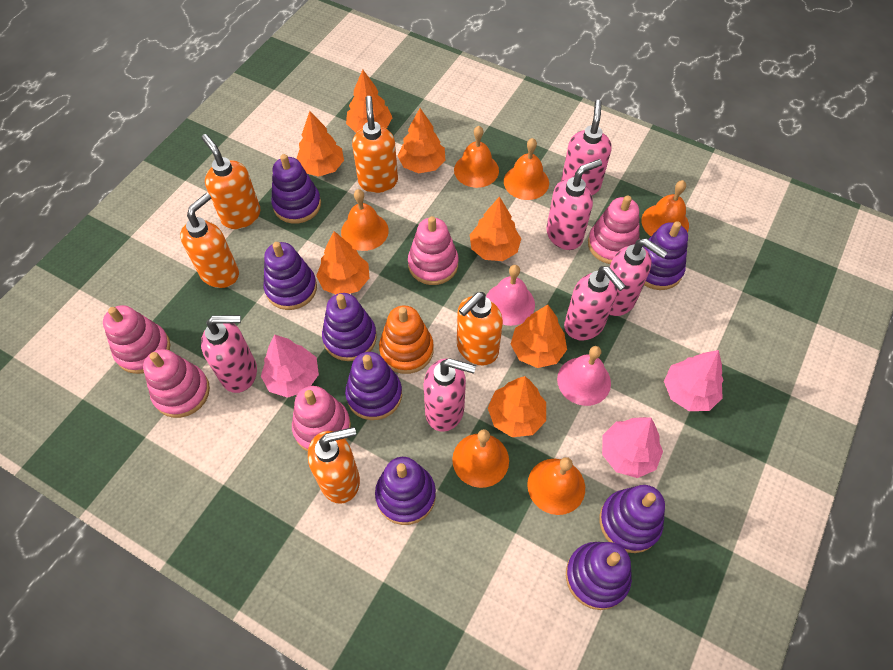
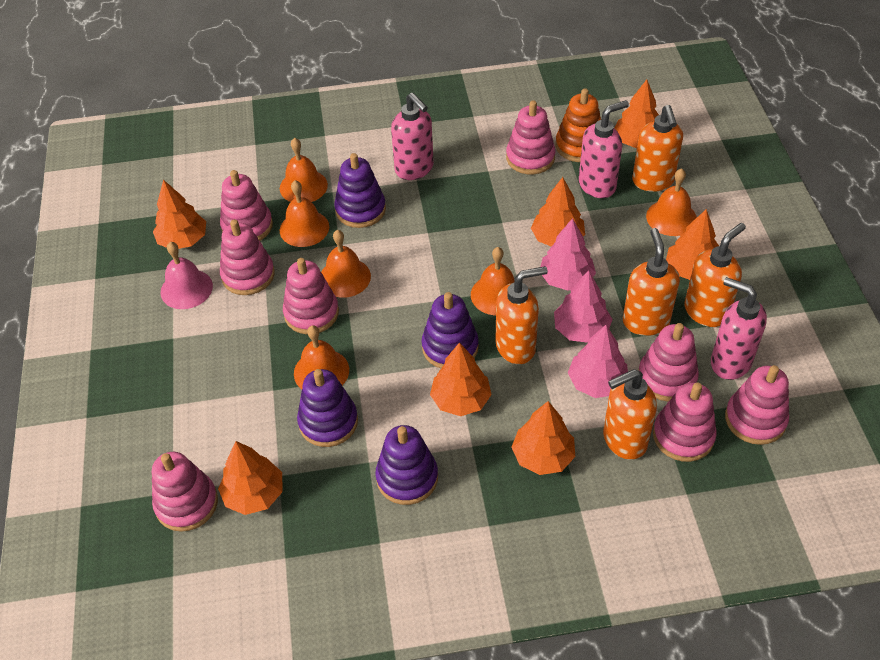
pink bell: 2 -> 1
pink soap dispenser: 6 -> 3
pink stacking toy: 5 -> 8
purple stacking toy: 8 -> 4

